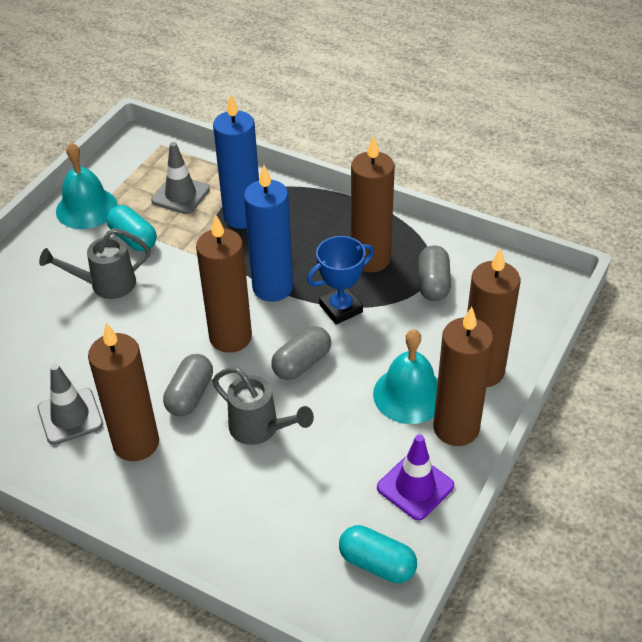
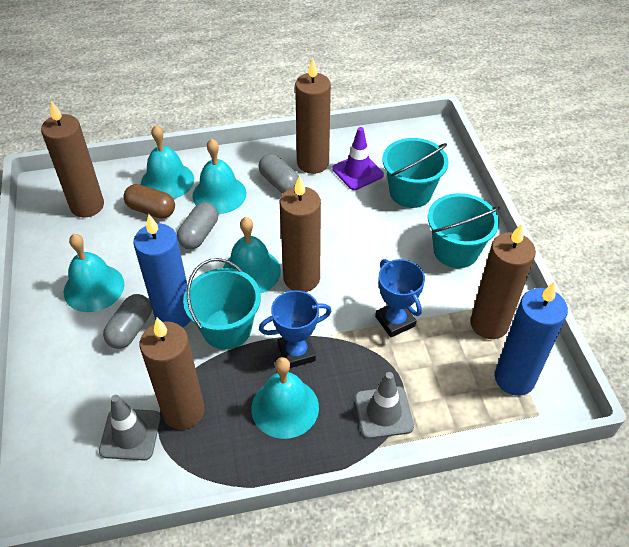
blue trophy: 1 -> 2
brown capsule: 0 -> 1
grey watering can: 2 -> 0
turquoise bell: 2 -> 5
turquoise bucket: 0 -> 3
turquoise capsule: 2 -> 0

